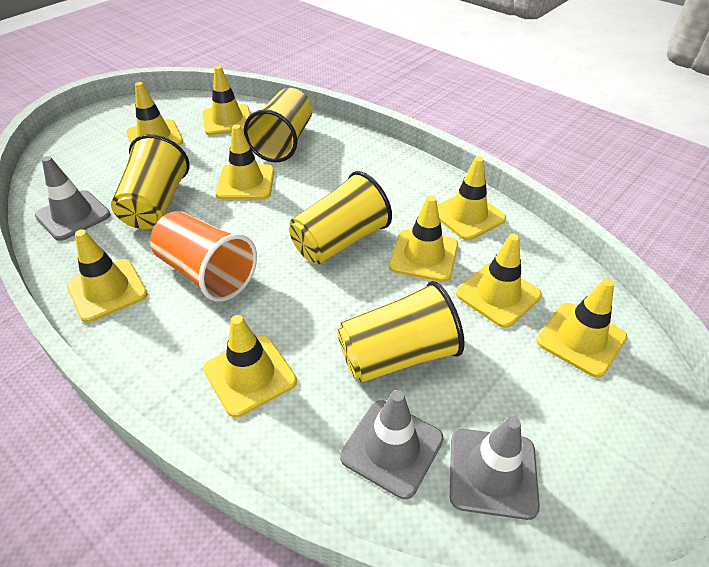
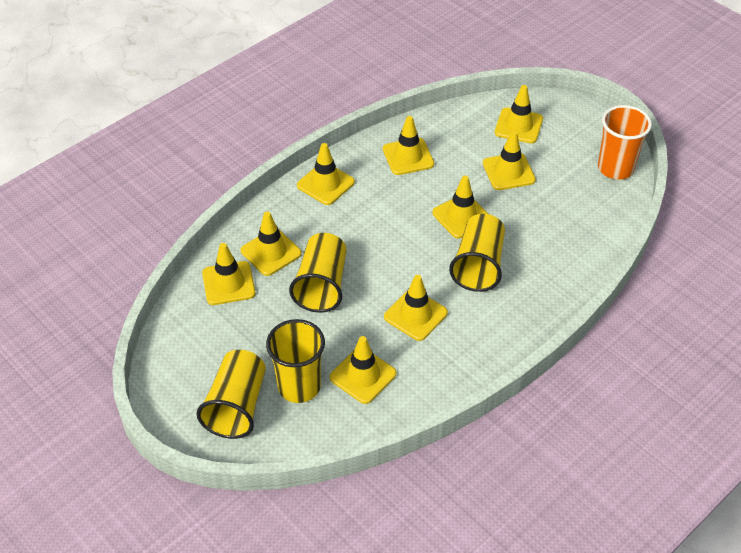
grey traffic cone: 3 -> 0

